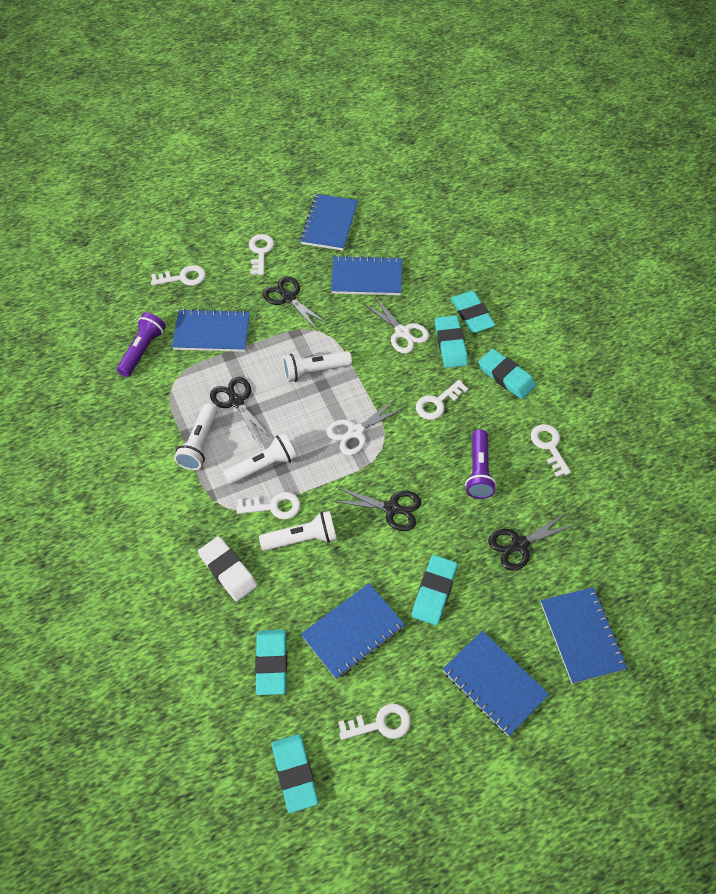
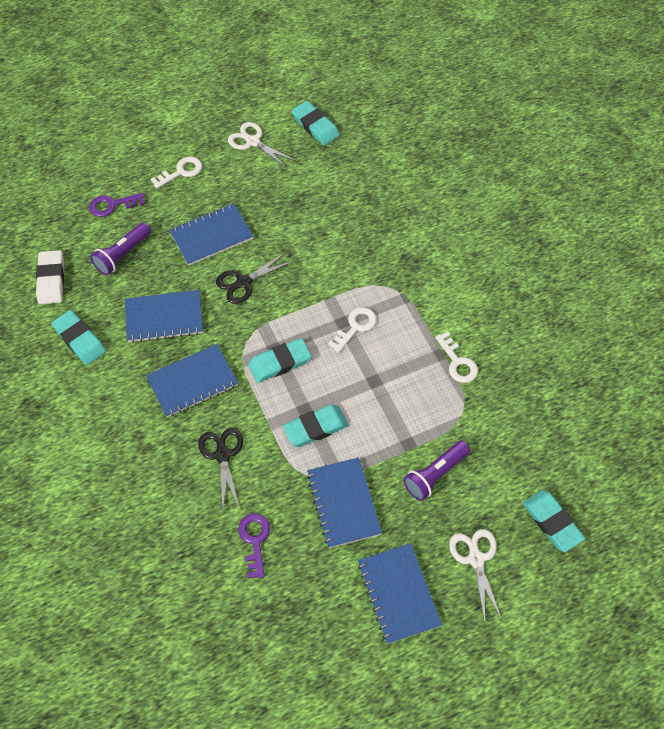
black scissors: 4 -> 2
blue notebook: 6 -> 5
purple key: 0 -> 2
turquoise eraser: 6 -> 5
white flashlight: 4 -> 0
white key: 6 -> 3

